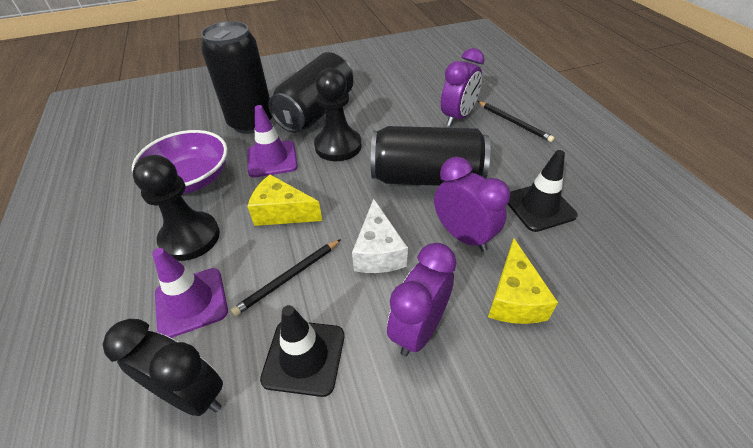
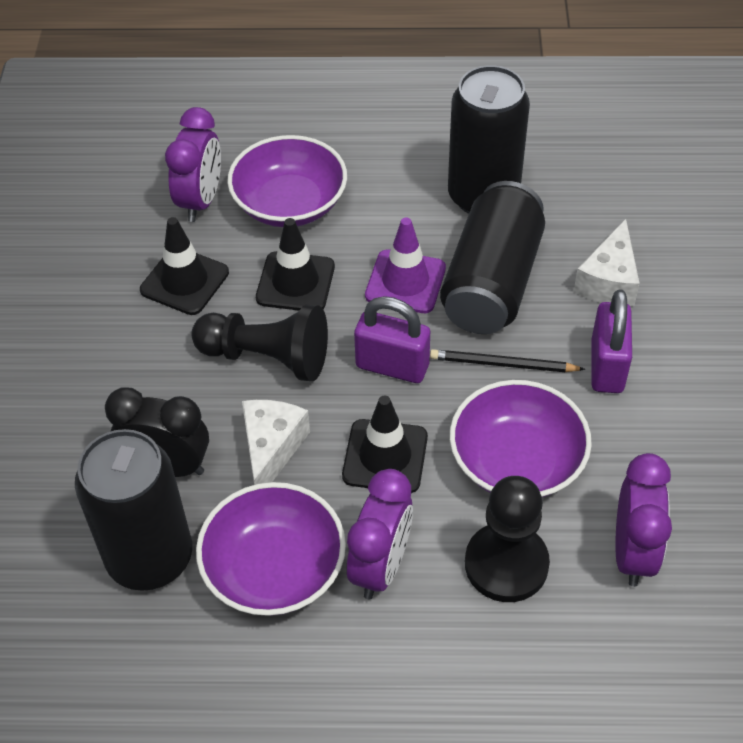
black pencil: 2 -> 1
black traffic cone: 2 -> 3
purple bowl: 1 -> 3
purple padlock: 0 -> 2
purple traffic cone: 2 -> 1
white cheese: 1 -> 2
yellow cheese: 2 -> 0

